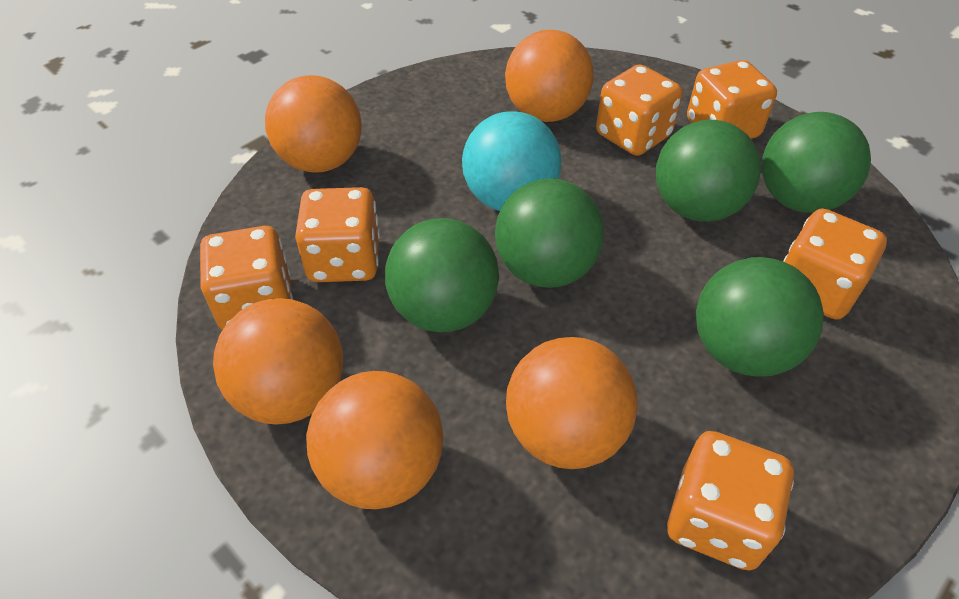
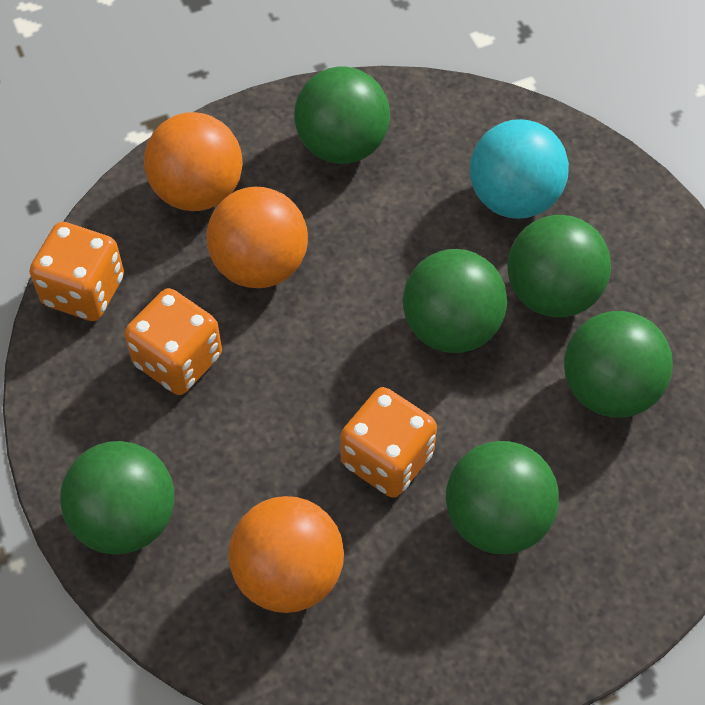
green ball: 5 -> 6
orange ball: 5 -> 3
orange dice: 6 -> 3

